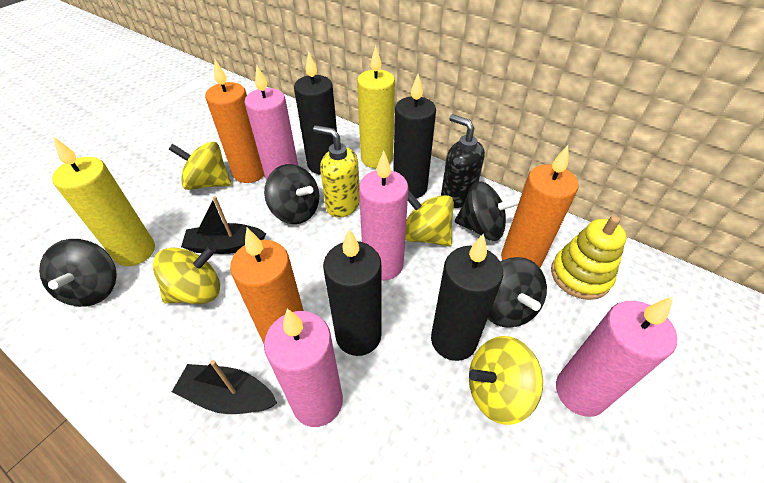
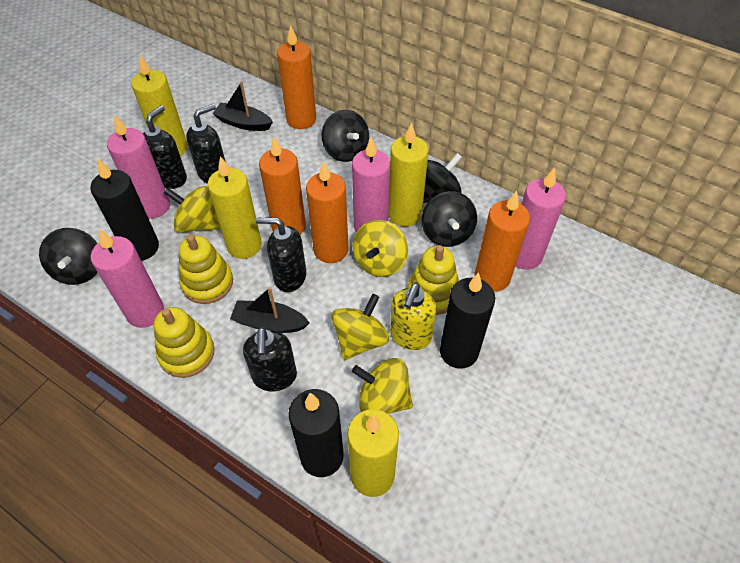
black candle: 4 -> 3
black soap dispenser: 1 -> 4
orange candle: 3 -> 4
yellow candle: 2 -> 4
yellow stacking toy: 1 -> 3

